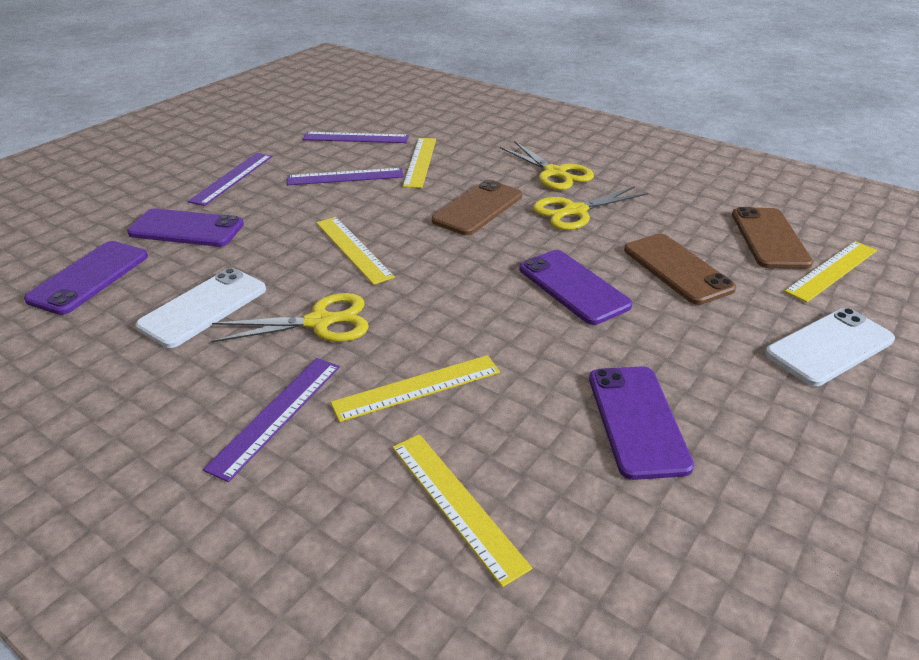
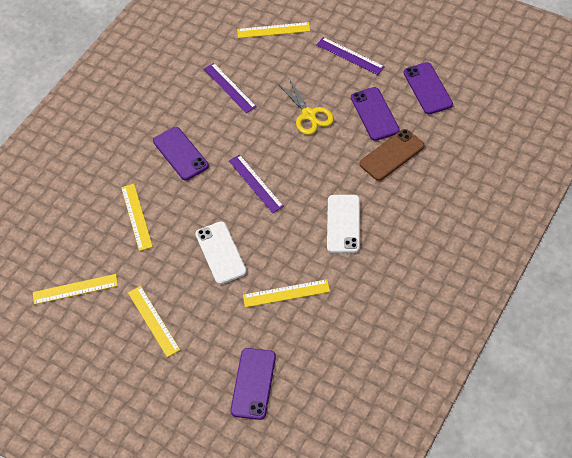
brown phone: 3 -> 1
purple ruler: 4 -> 3
yellow scissors: 3 -> 1

